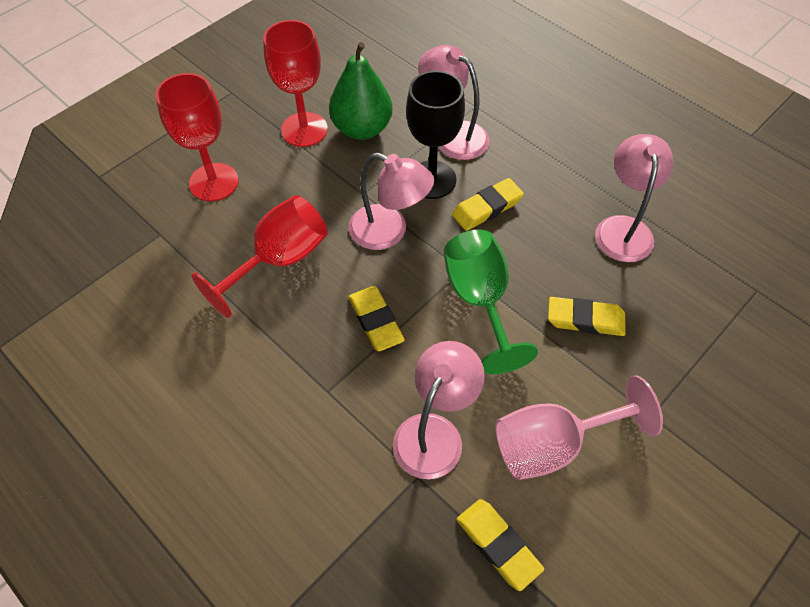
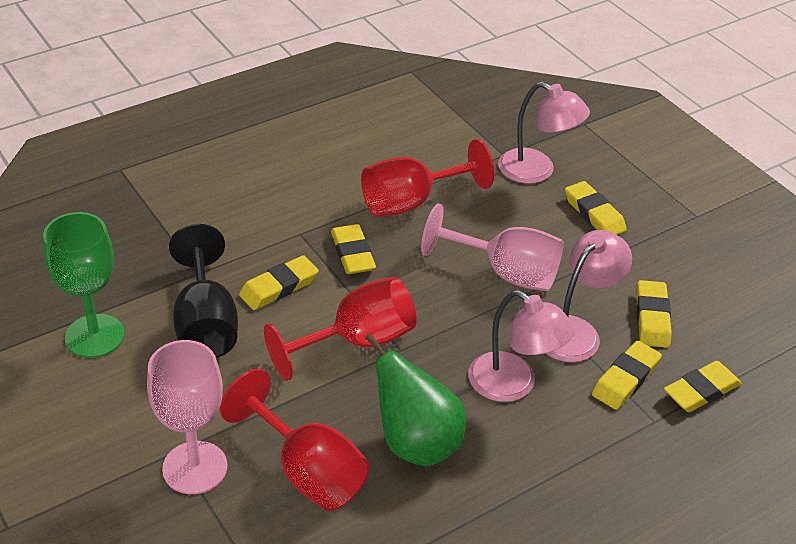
pink goblet: 1 -> 2
pink lamp: 4 -> 3
yellow eraser: 4 -> 6

